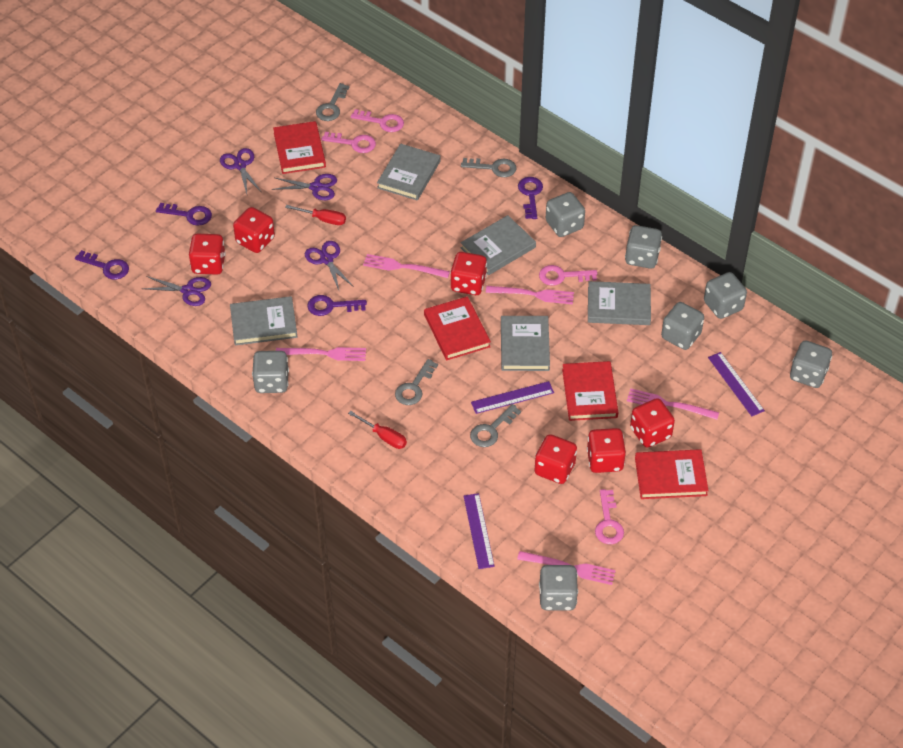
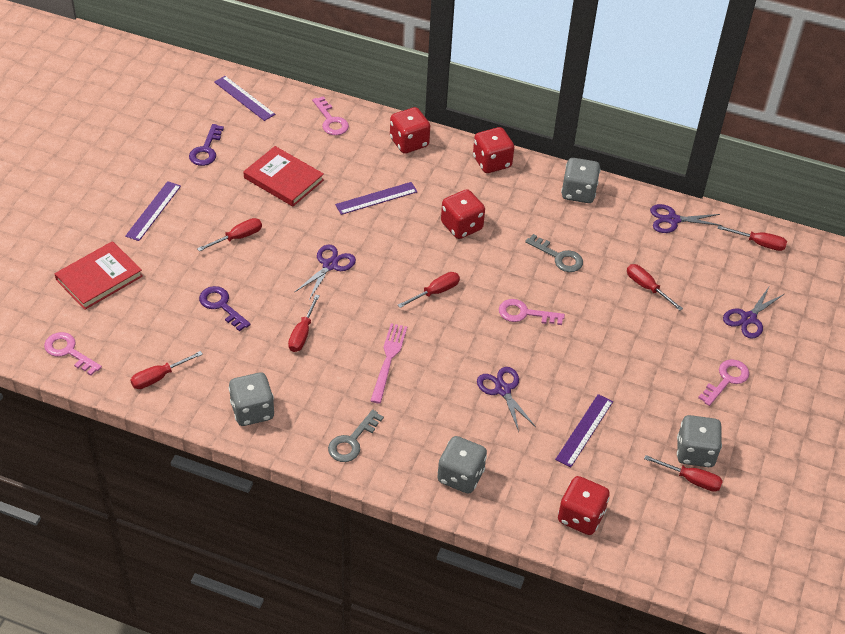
grey book: 5 -> 0
grey dice: 7 -> 4
grey key: 4 -> 2
pink fork: 5 -> 1
purple key: 4 -> 2
purple ruler: 3 -> 4
red book: 4 -> 2
red dice: 6 -> 4
red screwdriver: 2 -> 7

